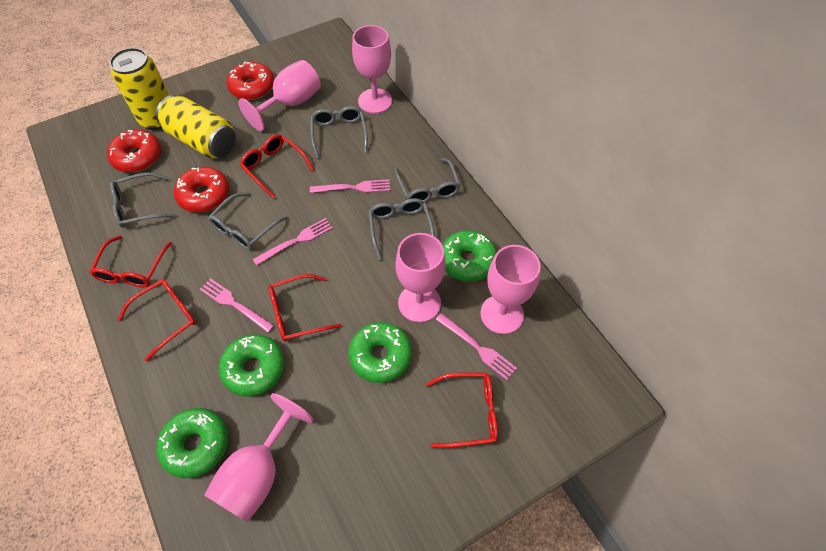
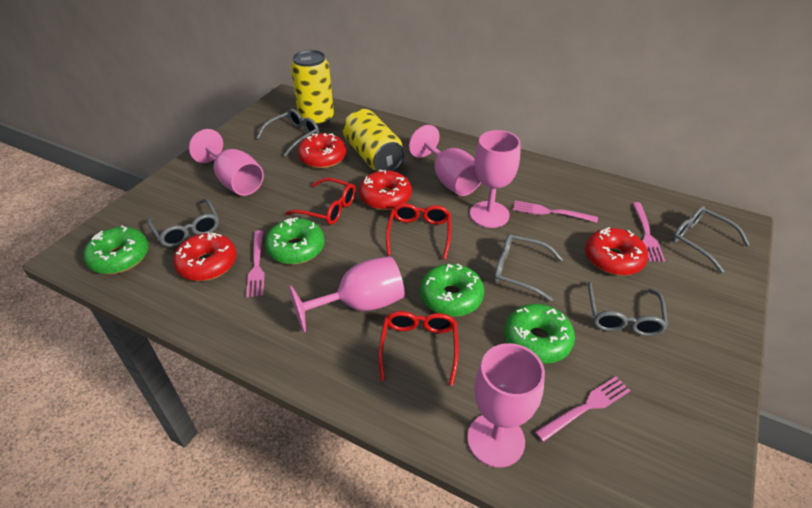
red donut: 3 -> 4
red glasses: 5 -> 3

